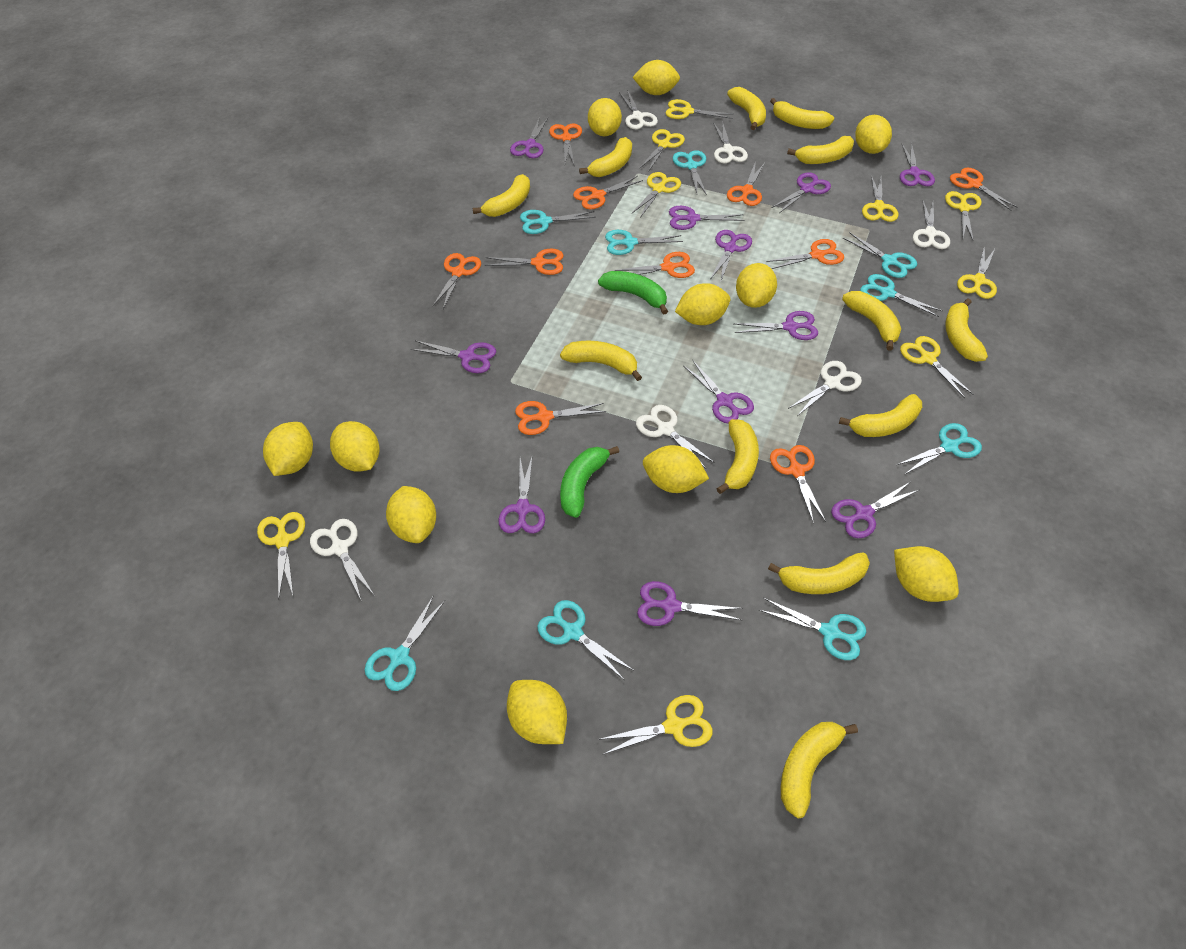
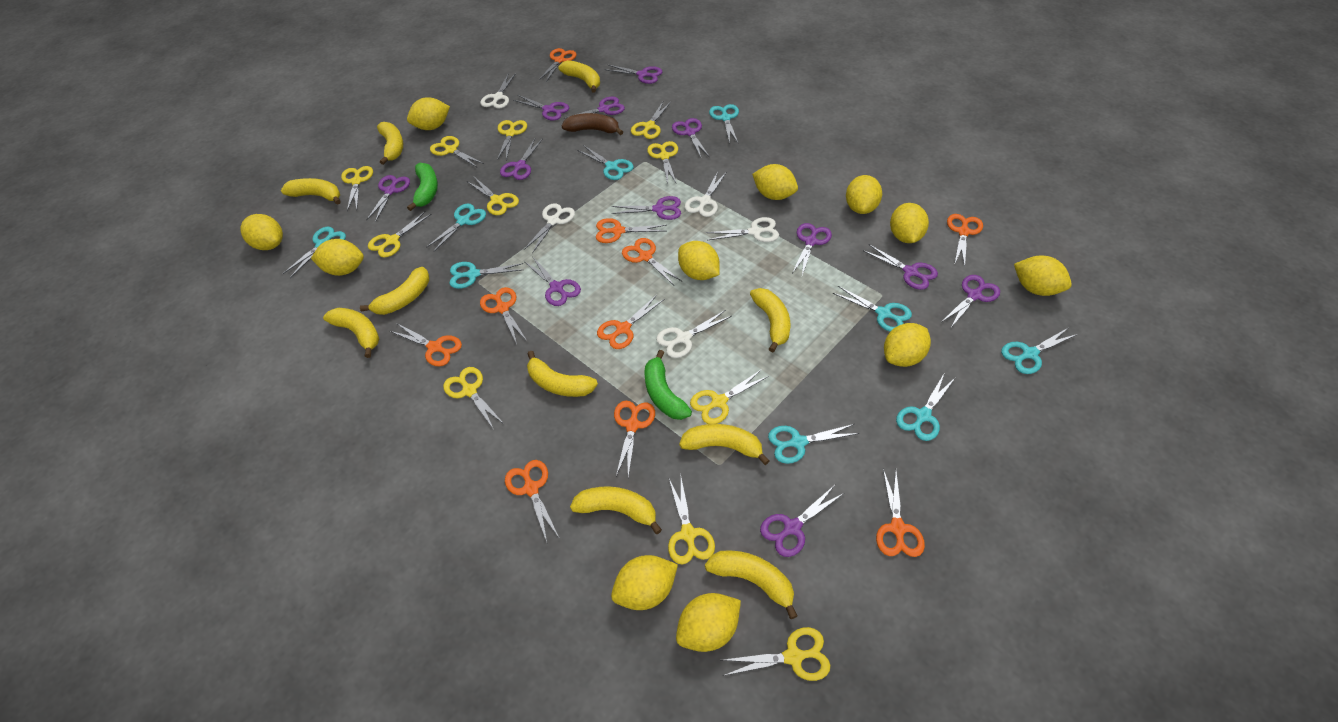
brown banana: 0 -> 1
purple scissors: 11 -> 12
white scissors: 6 -> 5
yellow banana: 12 -> 10
yellow scissors: 9 -> 11

